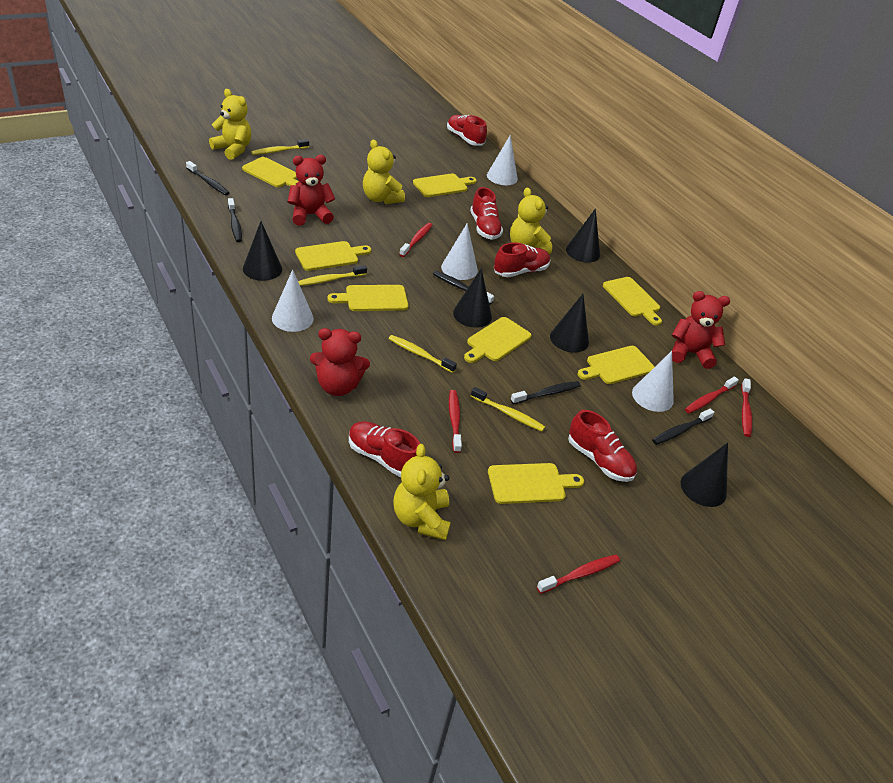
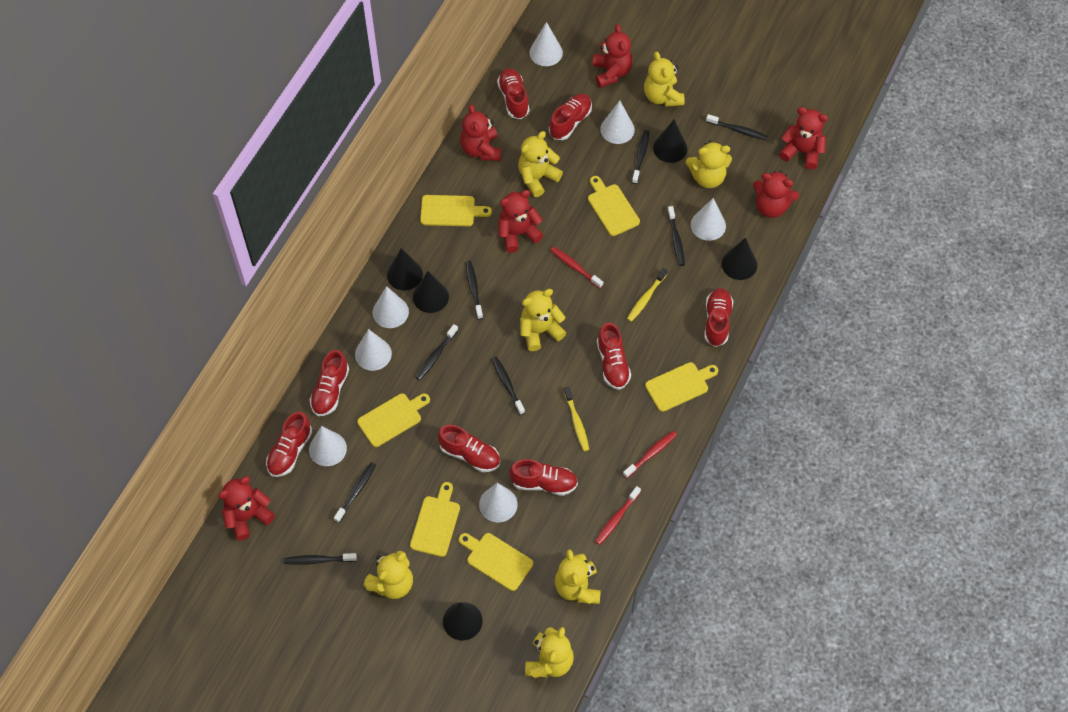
black toothbrush: 5 -> 8
red shoe: 5 -> 8
red teddy bear: 3 -> 6
red toothbrush: 5 -> 3
white cone: 4 -> 7
yellow cutting board: 8 -> 6
yellow teddy bear: 4 -> 7
yellow toothbrush: 4 -> 2

